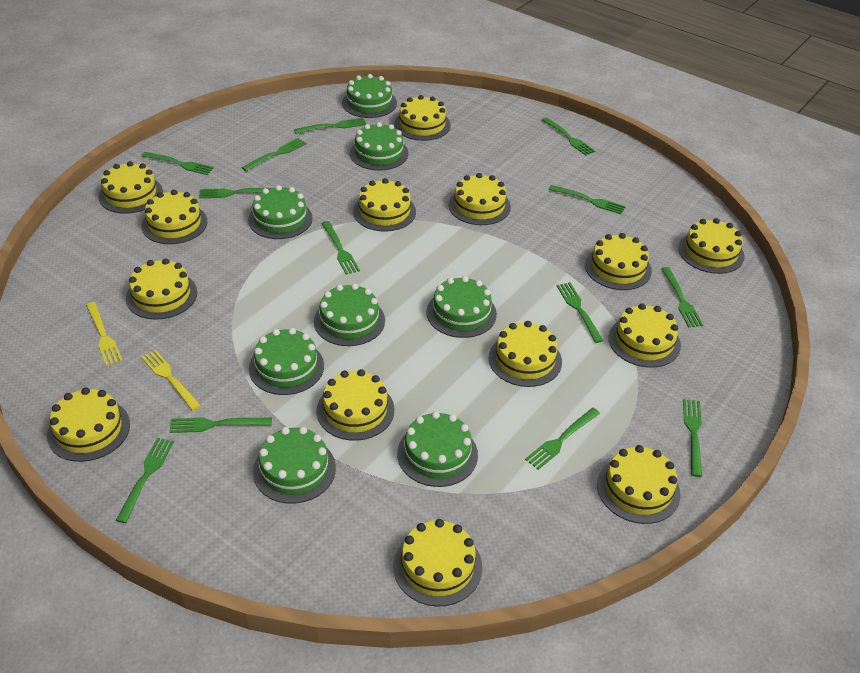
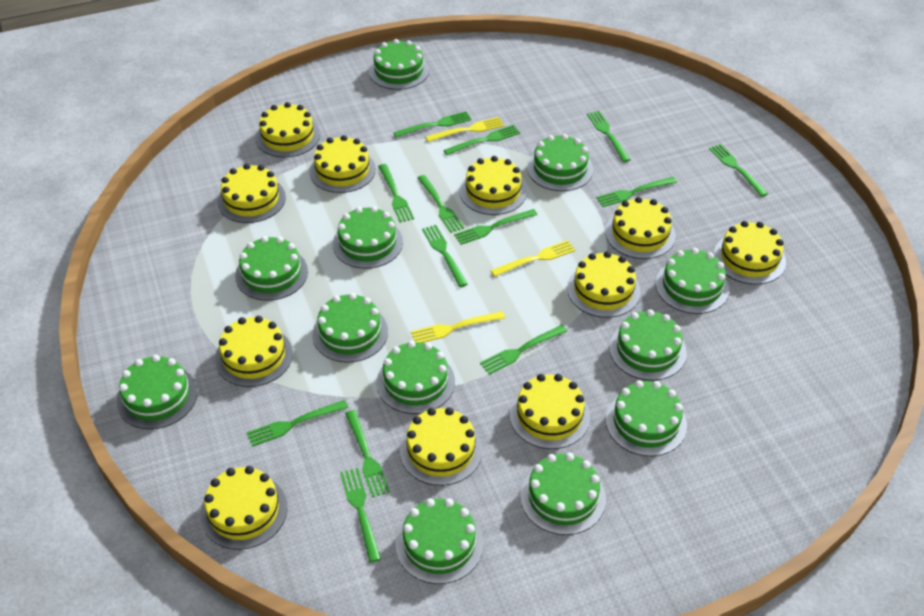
green cake: 8 -> 12
yellow cake: 14 -> 11
yellow fork: 2 -> 3

